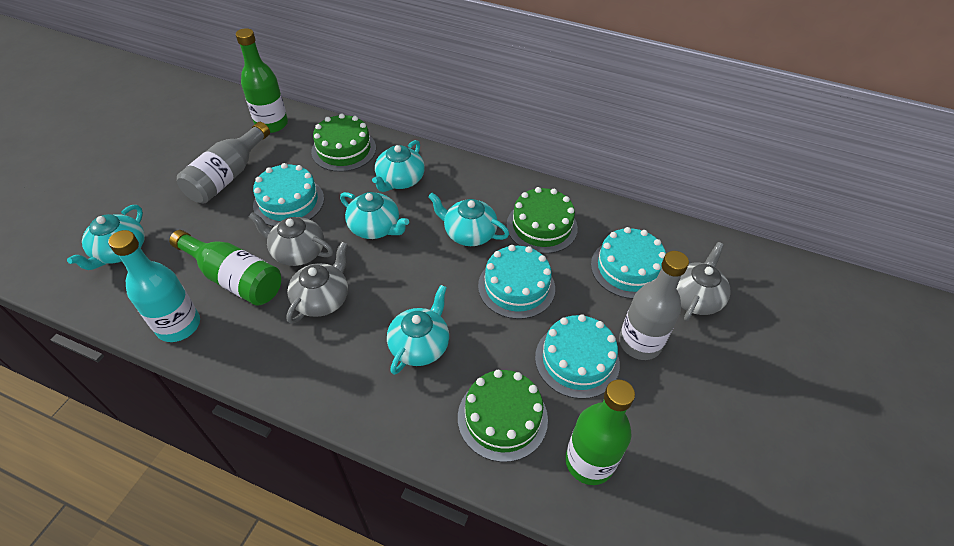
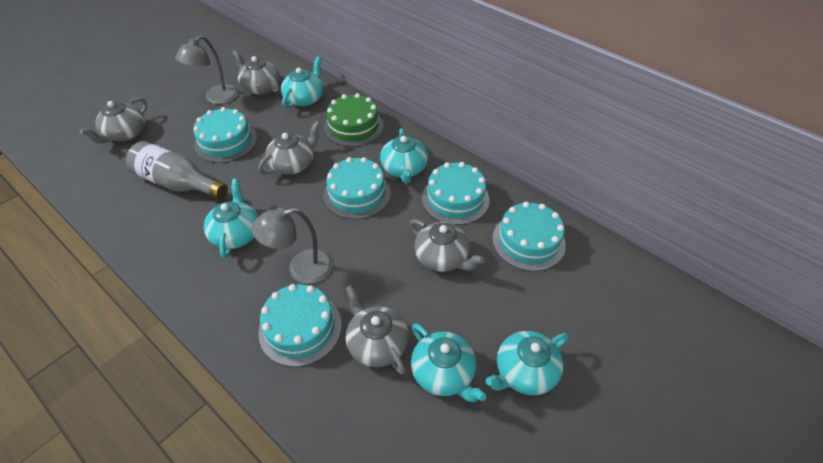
green bottle: 3 -> 0
green cake: 3 -> 1
grey bottle: 2 -> 1
grey lamp: 0 -> 2
grey teapot: 3 -> 5
turquoise bottle: 1 -> 0
turquoise cake: 4 -> 5

